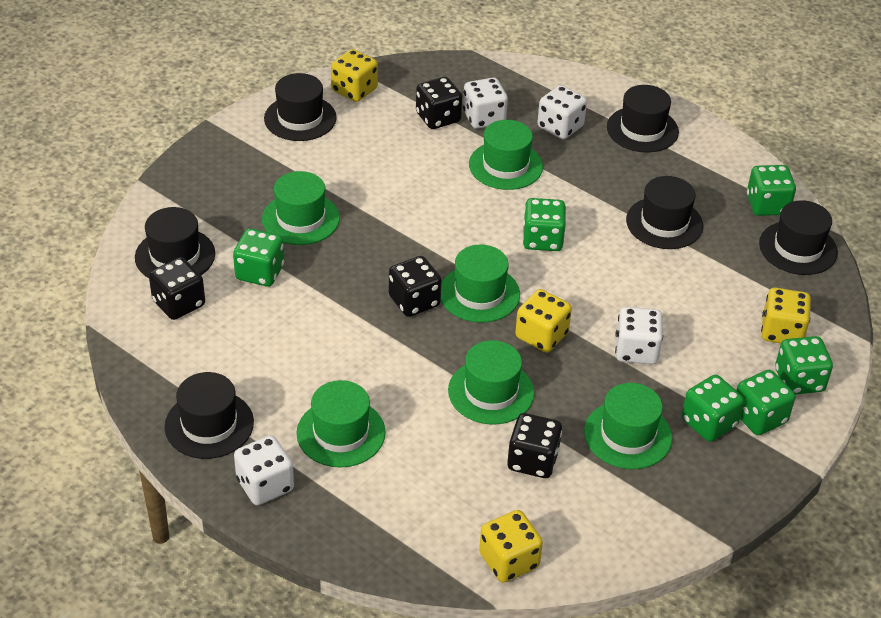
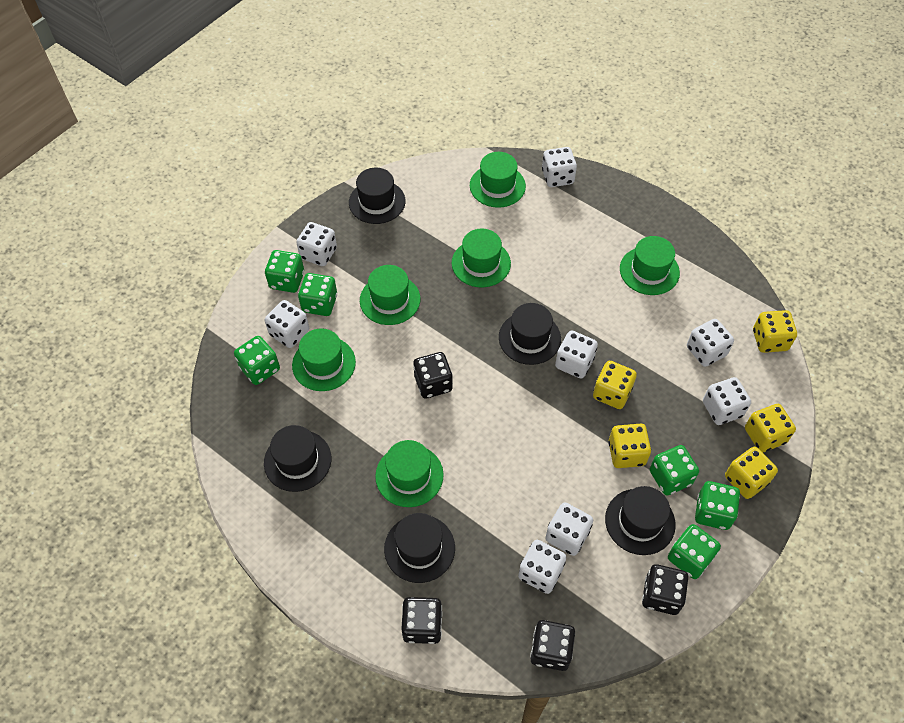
black hat: 6 -> 5
white dice: 4 -> 8
yellow dice: 4 -> 5

